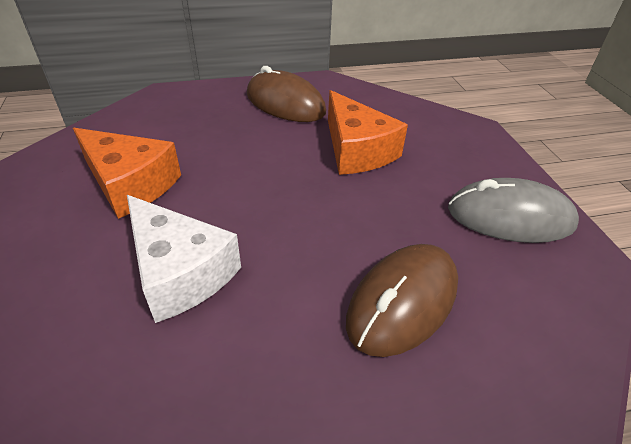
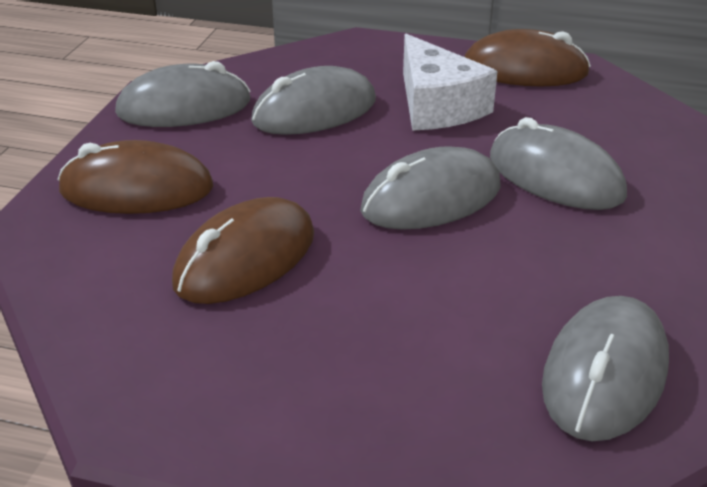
brown mouse: 2 -> 3
grey mouse: 1 -> 5
orange cheese: 2 -> 0

